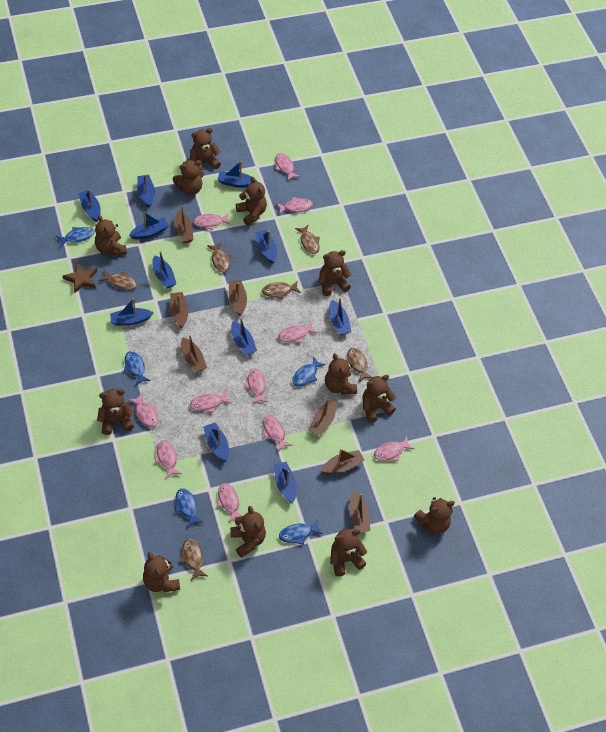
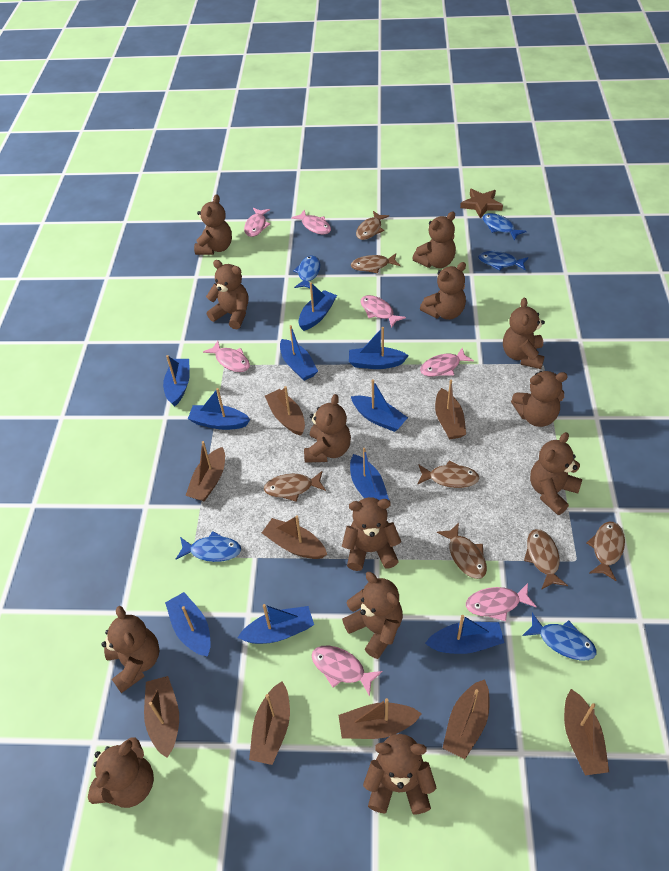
blue boat: 11 -> 10
brown boat: 7 -> 9
brown fish: 6 -> 7
brown teddy bear: 12 -> 13
pink fish: 11 -> 7

